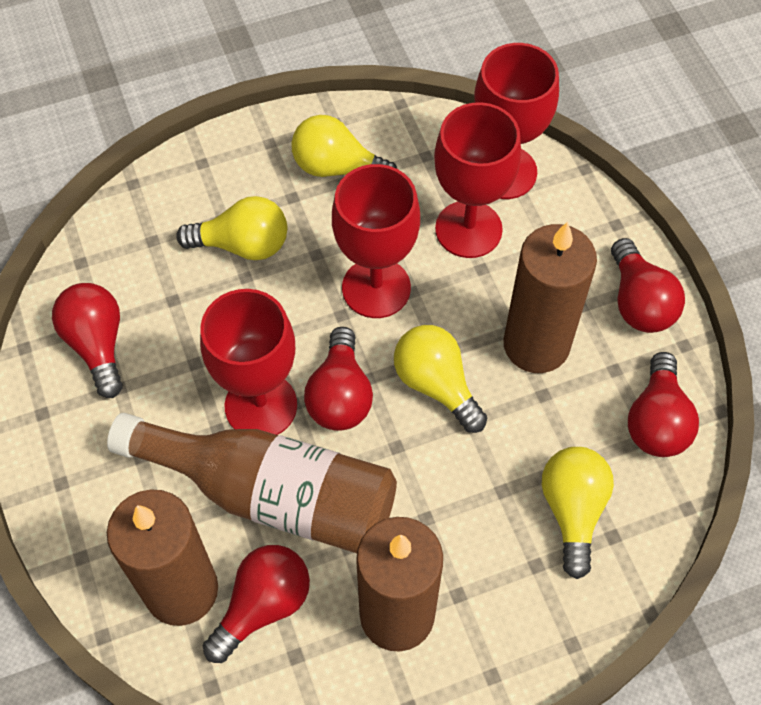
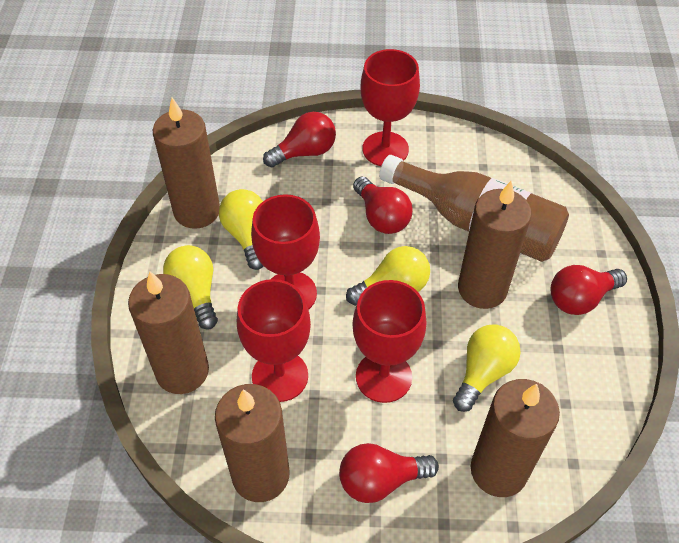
brown candle: 3 -> 5
red light bulb: 5 -> 4

